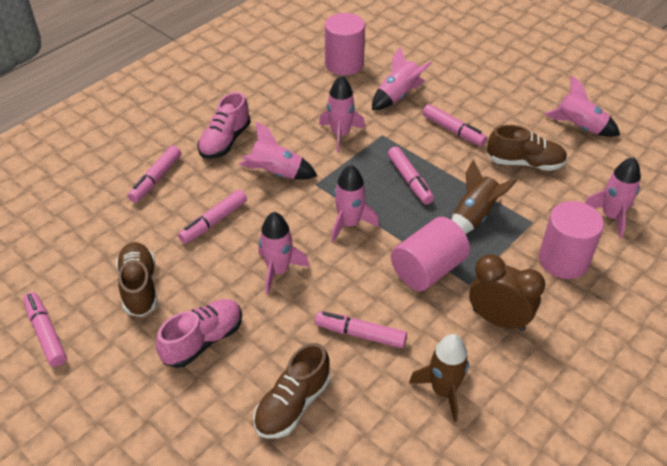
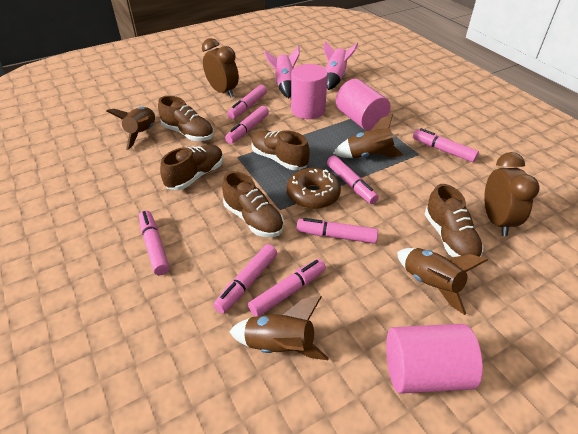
brown clock: 1 -> 2
brown donut: 0 -> 1
brown rocket: 2 -> 4
brown shoe: 3 -> 5
pink marker: 6 -> 8
pink rocket: 7 -> 2
pink shoe: 2 -> 0

